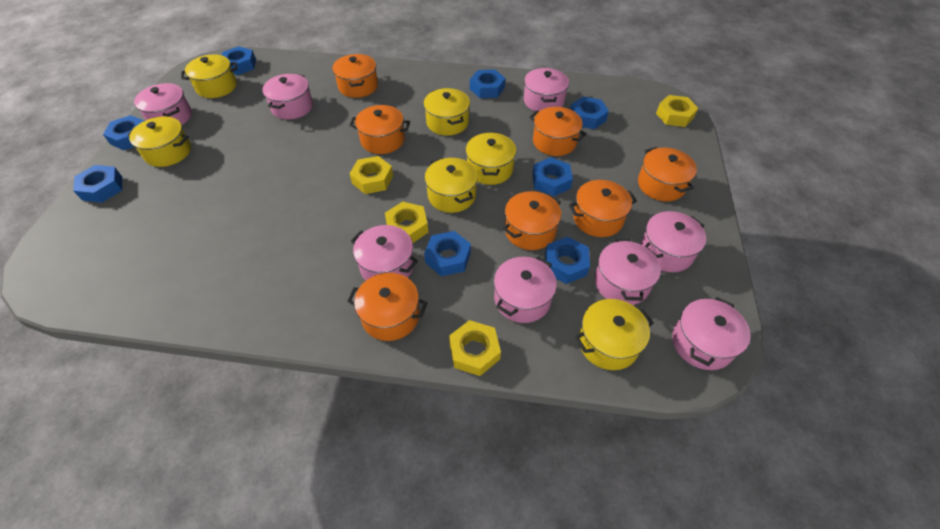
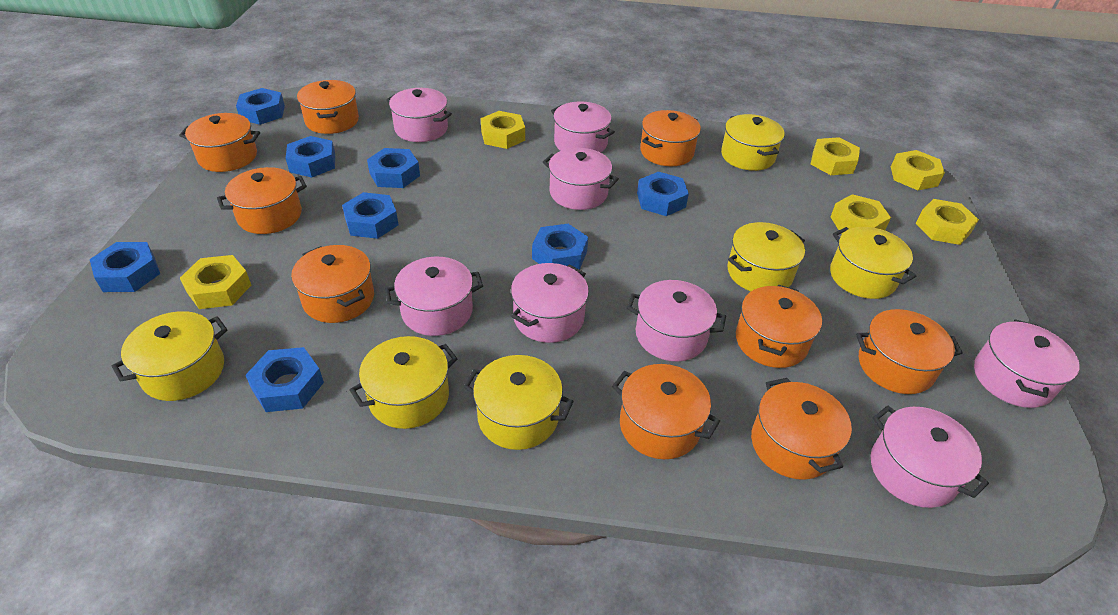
orange pot: 7 -> 9
yellow nut: 4 -> 6

